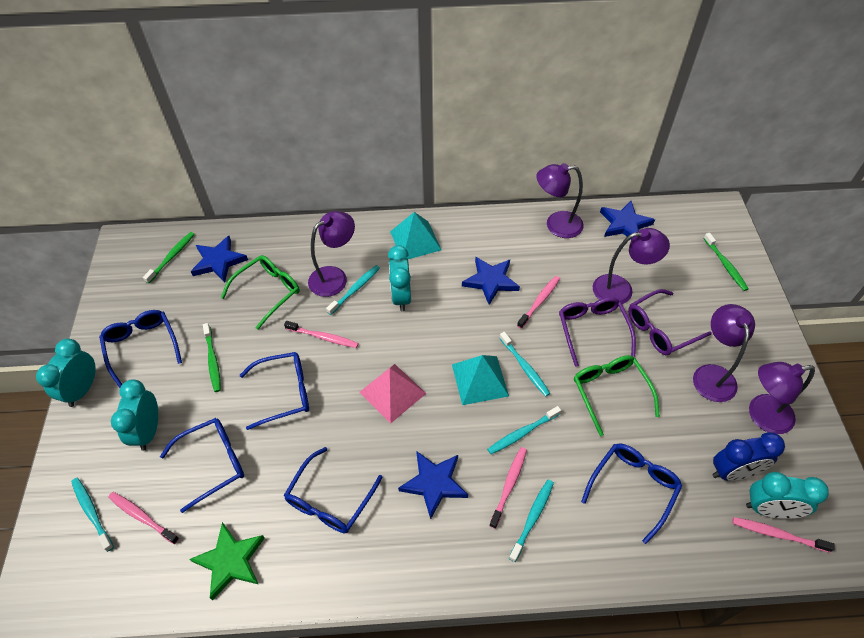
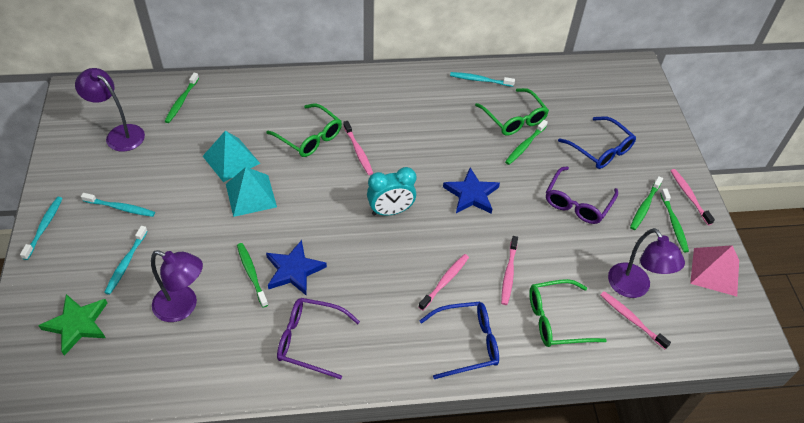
blue clock: 1 -> 0
blue glasses: 5 -> 2
blue star: 4 -> 2
green glasses: 2 -> 3
green toothbrush: 3 -> 5
purple lamp: 5 -> 3
turquoise clock: 4 -> 1
turquoise toothbrush: 5 -> 4

